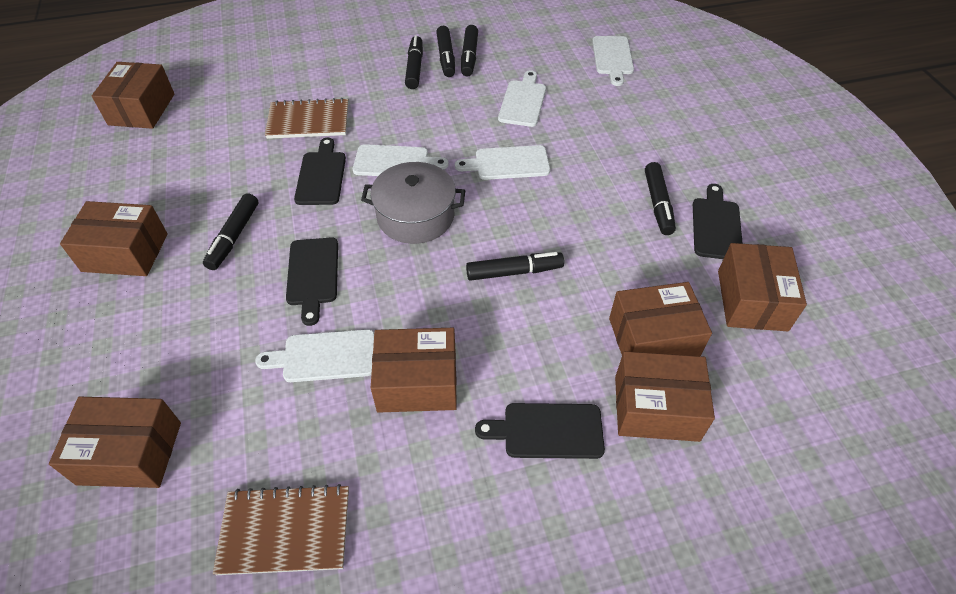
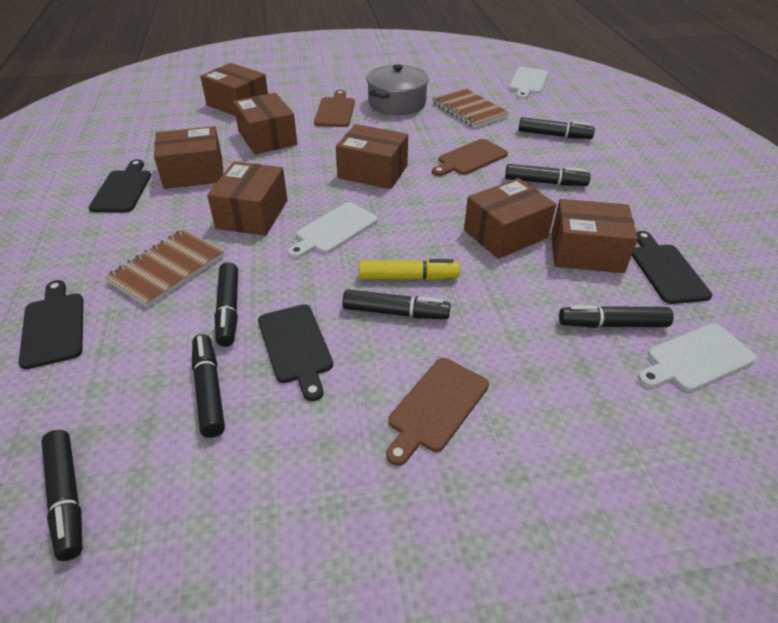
black marker: 6 -> 7
brown cutting board: 0 -> 3
white cutting board: 5 -> 3
yellow marker: 0 -> 1

